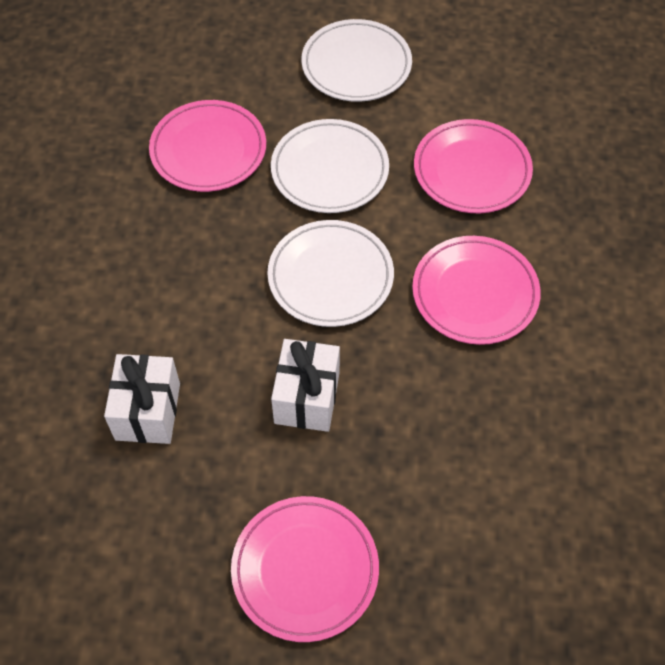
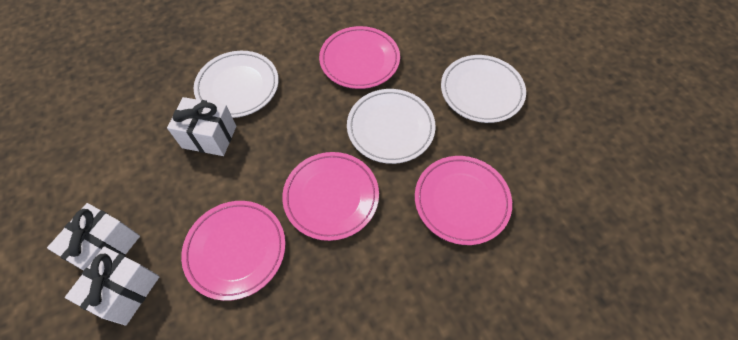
white gift: 2 -> 3

